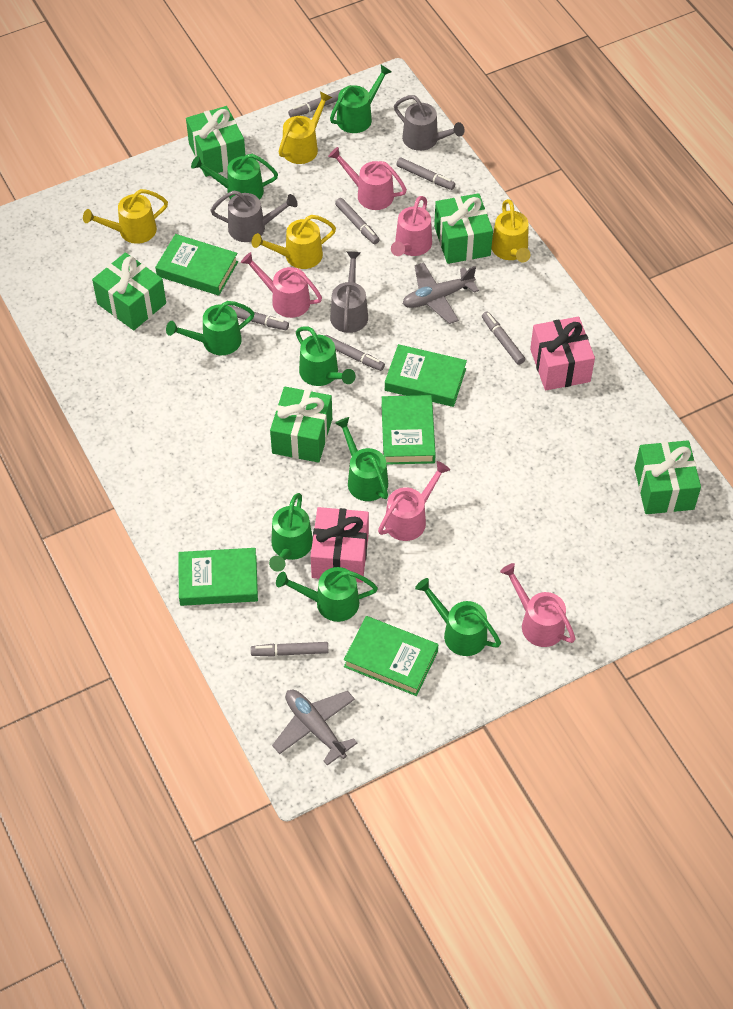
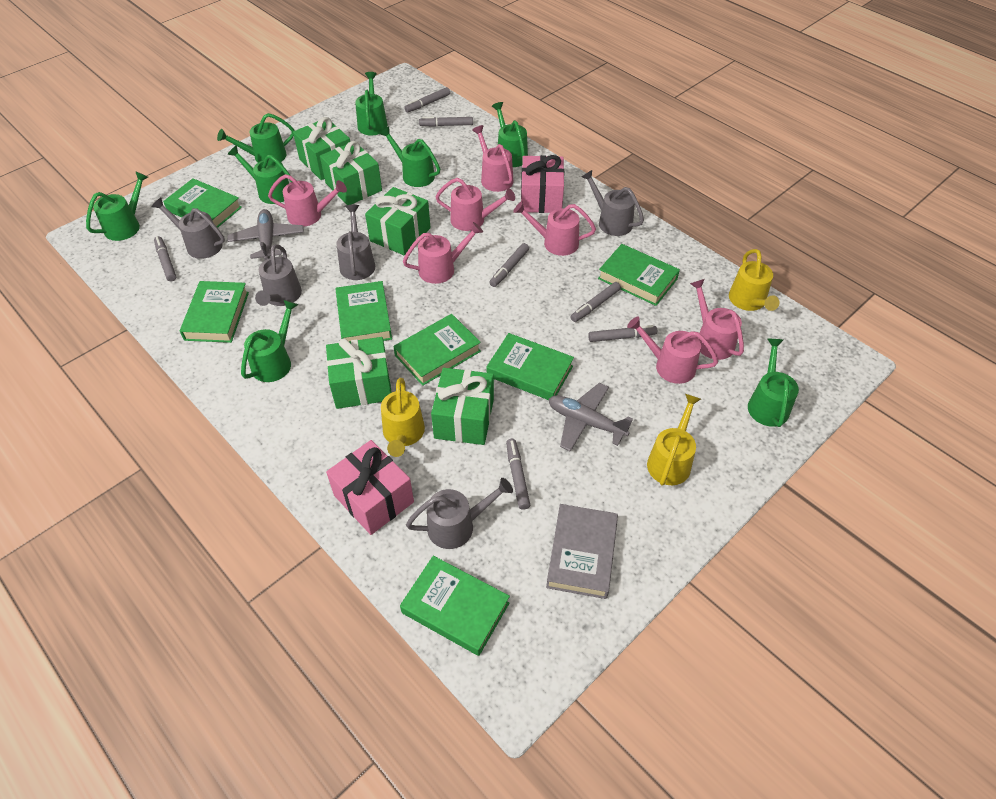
green book: 5 -> 7
grey book: 0 -> 1
grey watering can: 3 -> 5
pink watering can: 5 -> 7
yellow watering can: 4 -> 3

